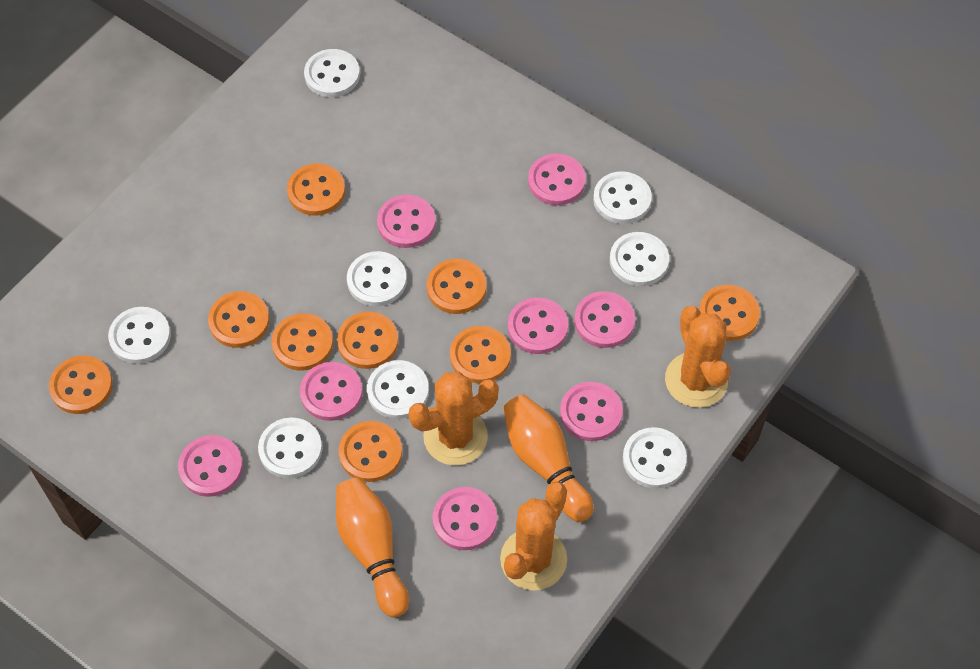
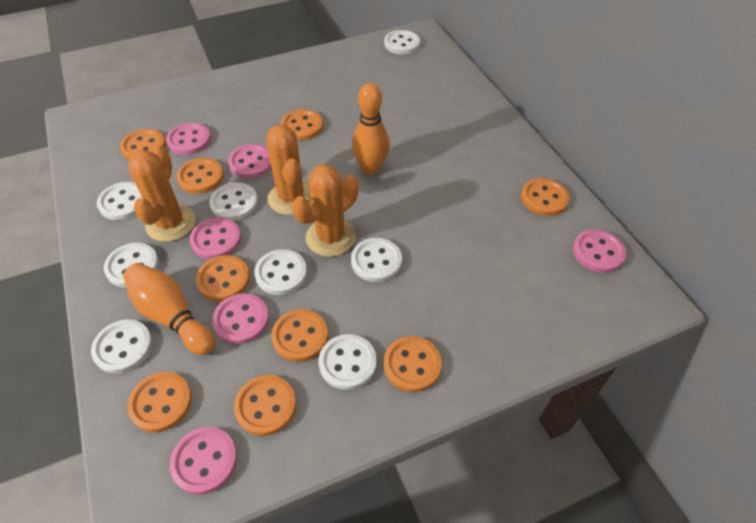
pink button: 8 -> 6

